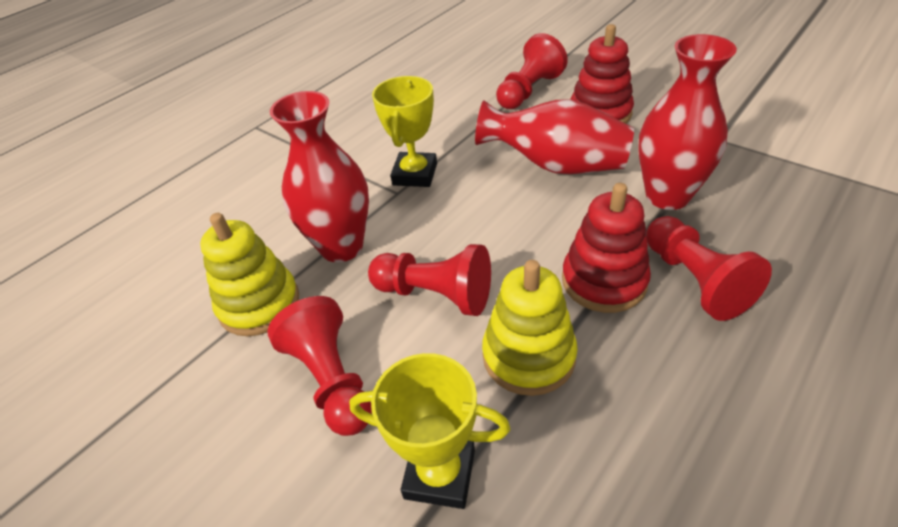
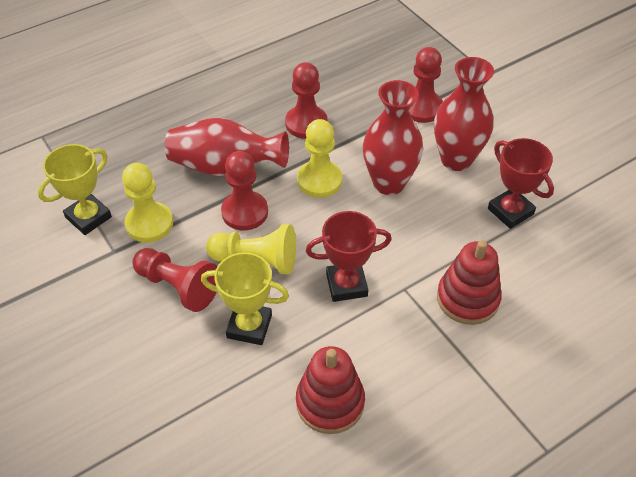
red trophy: 0 -> 2
yellow pawn: 0 -> 3
yellow stacking toy: 2 -> 0

